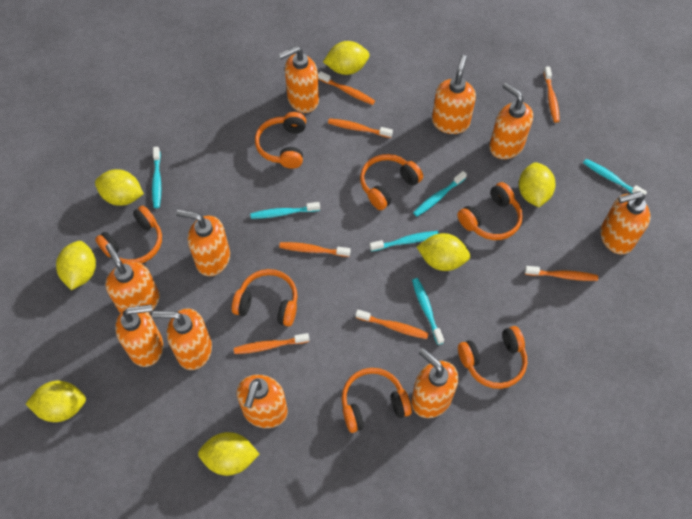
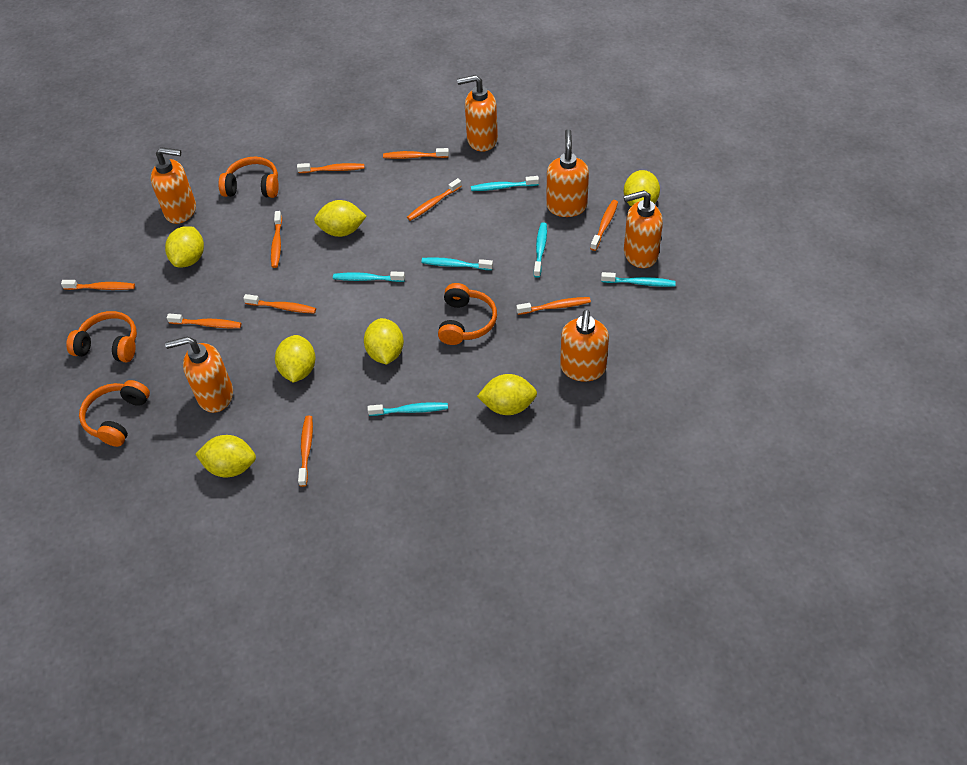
orange headphones: 7 -> 4
orange soap dispenser: 10 -> 6
orange toothbrush: 7 -> 10

